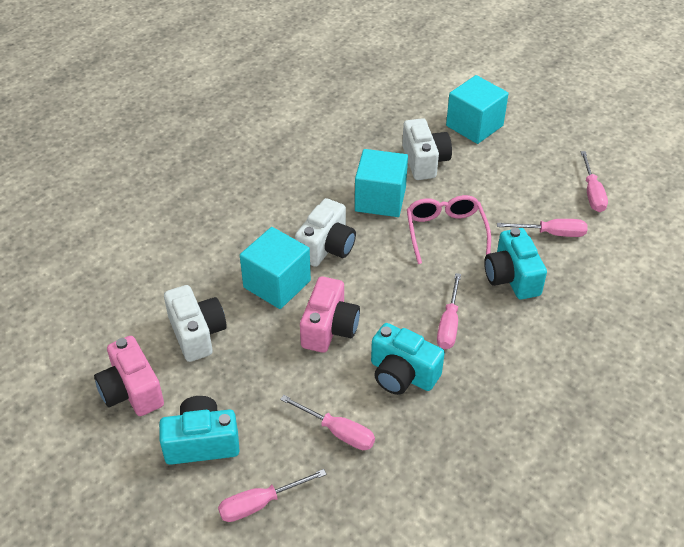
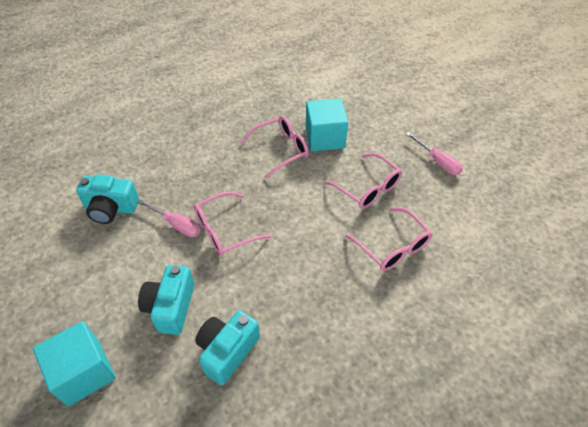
pink camera: 2 -> 0
pink glasses: 1 -> 4
pink screwdriver: 5 -> 2
turquoise cube: 3 -> 2
white camera: 3 -> 0

